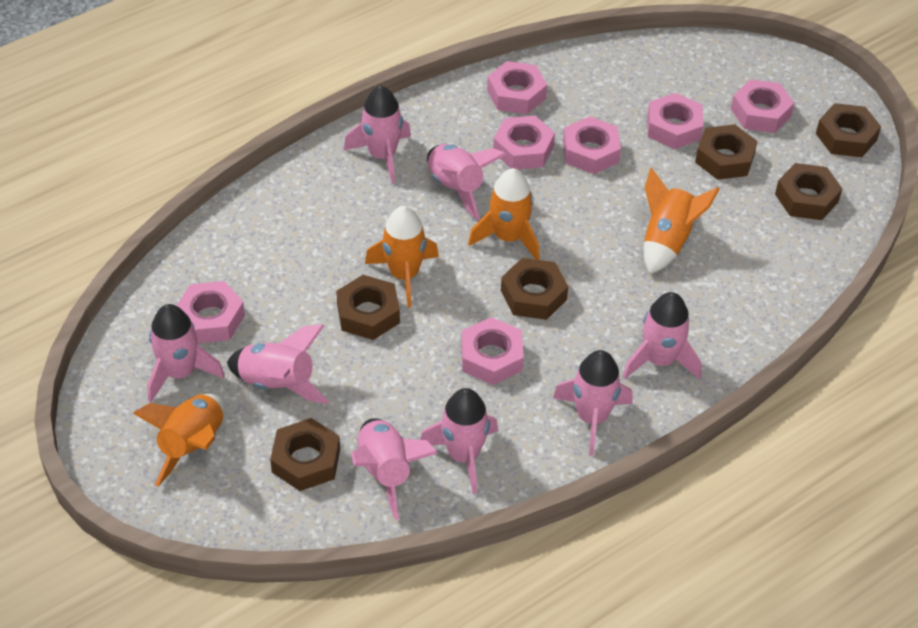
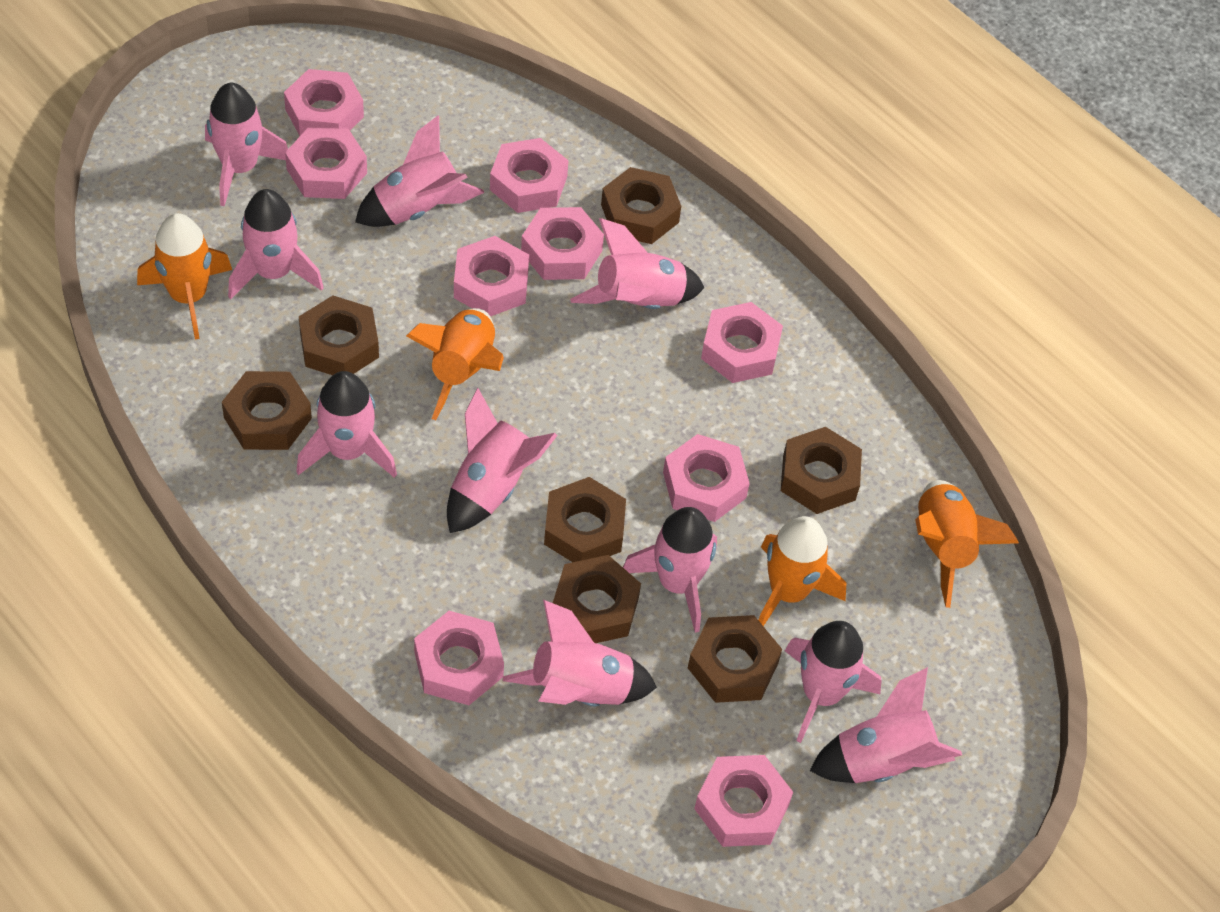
brown nut: 6 -> 7
pink nut: 7 -> 9
pink rocket: 8 -> 10

